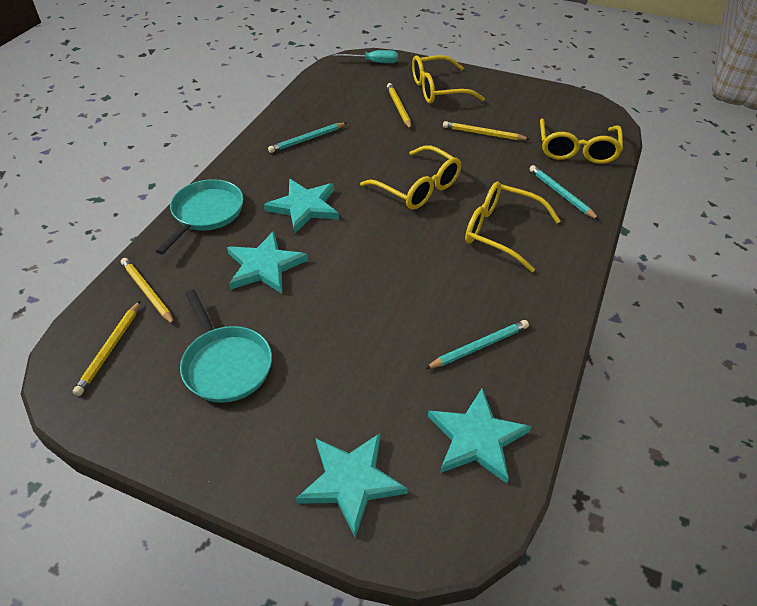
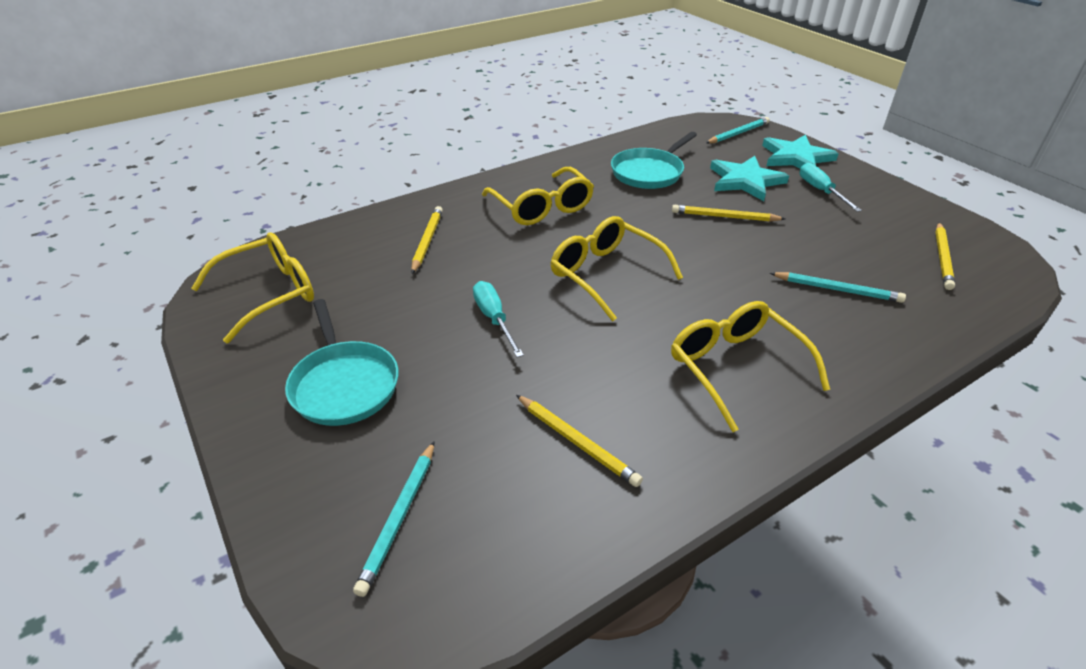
turquoise screwdriver: 1 -> 2
turquoise star: 4 -> 2

